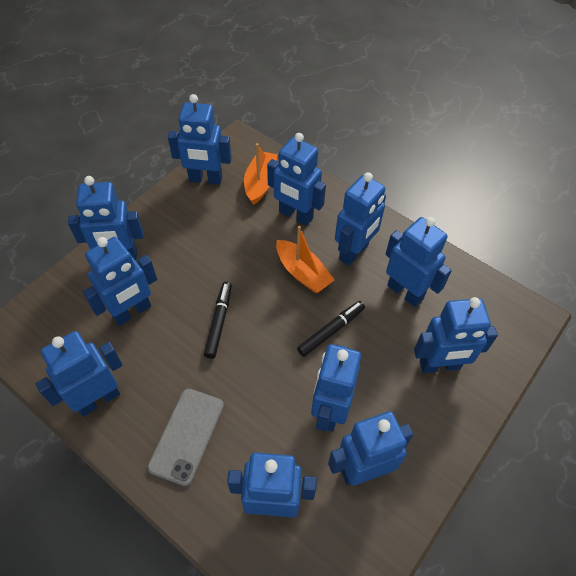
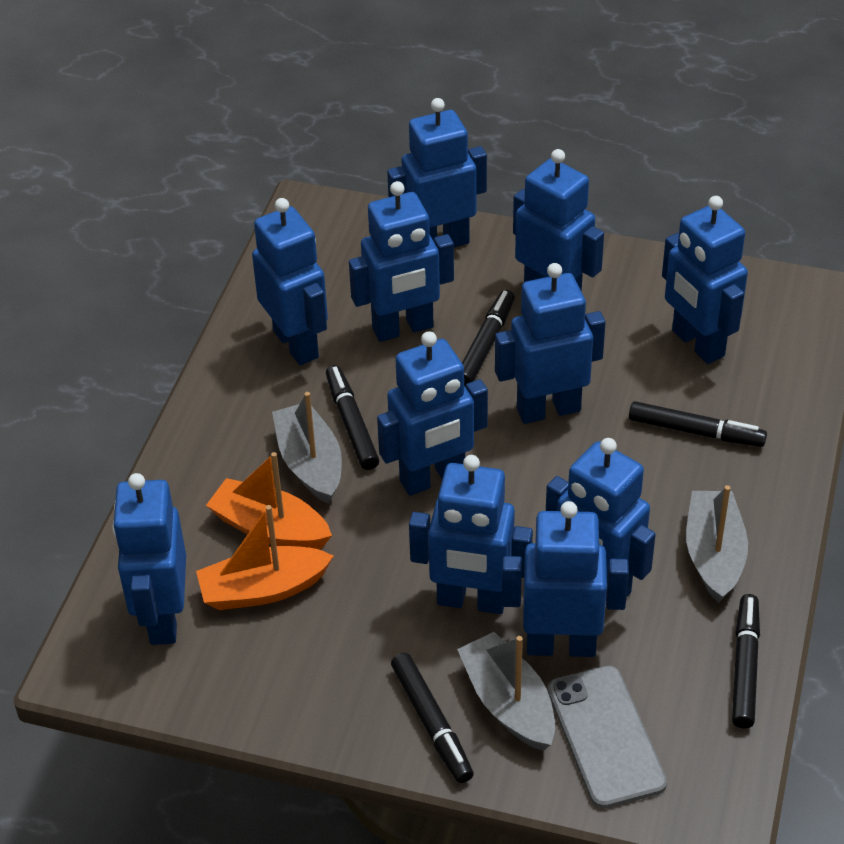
black marker: 2 -> 5
grey boat: 0 -> 3

